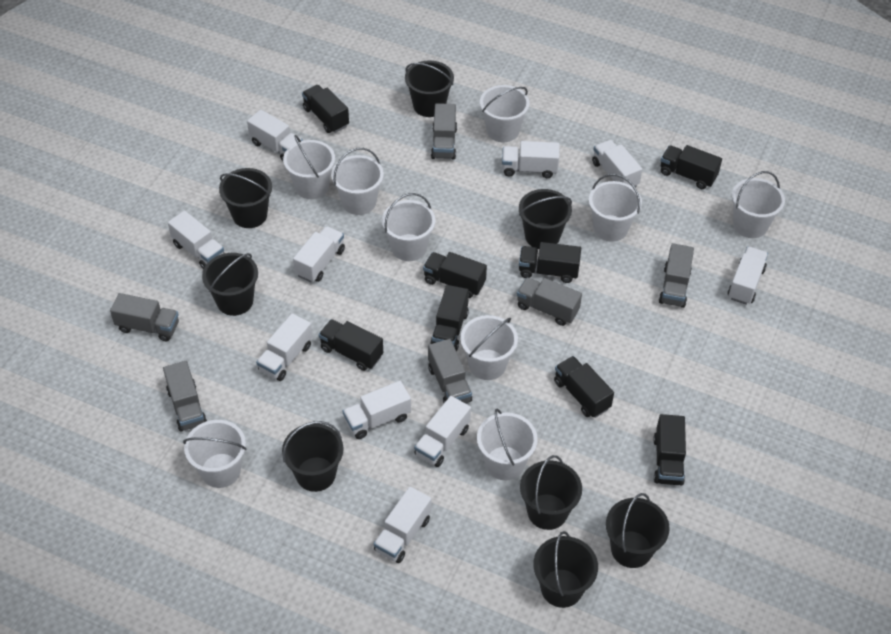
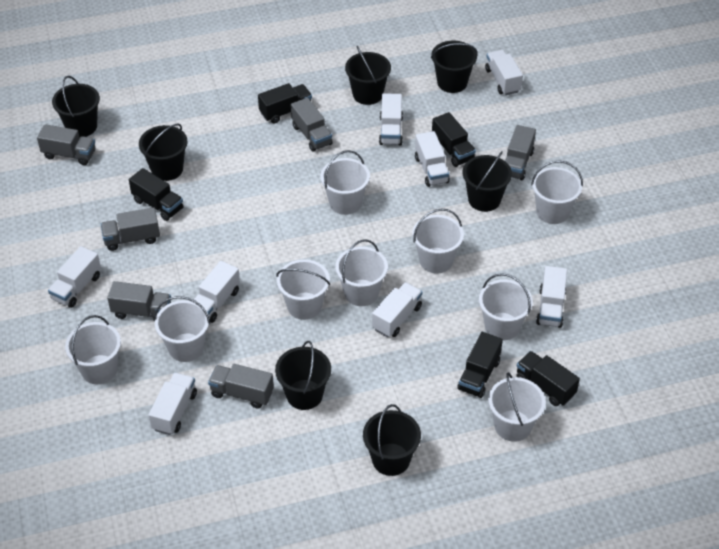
black bucket: 8 -> 7
black truck: 8 -> 5
white truck: 10 -> 8

